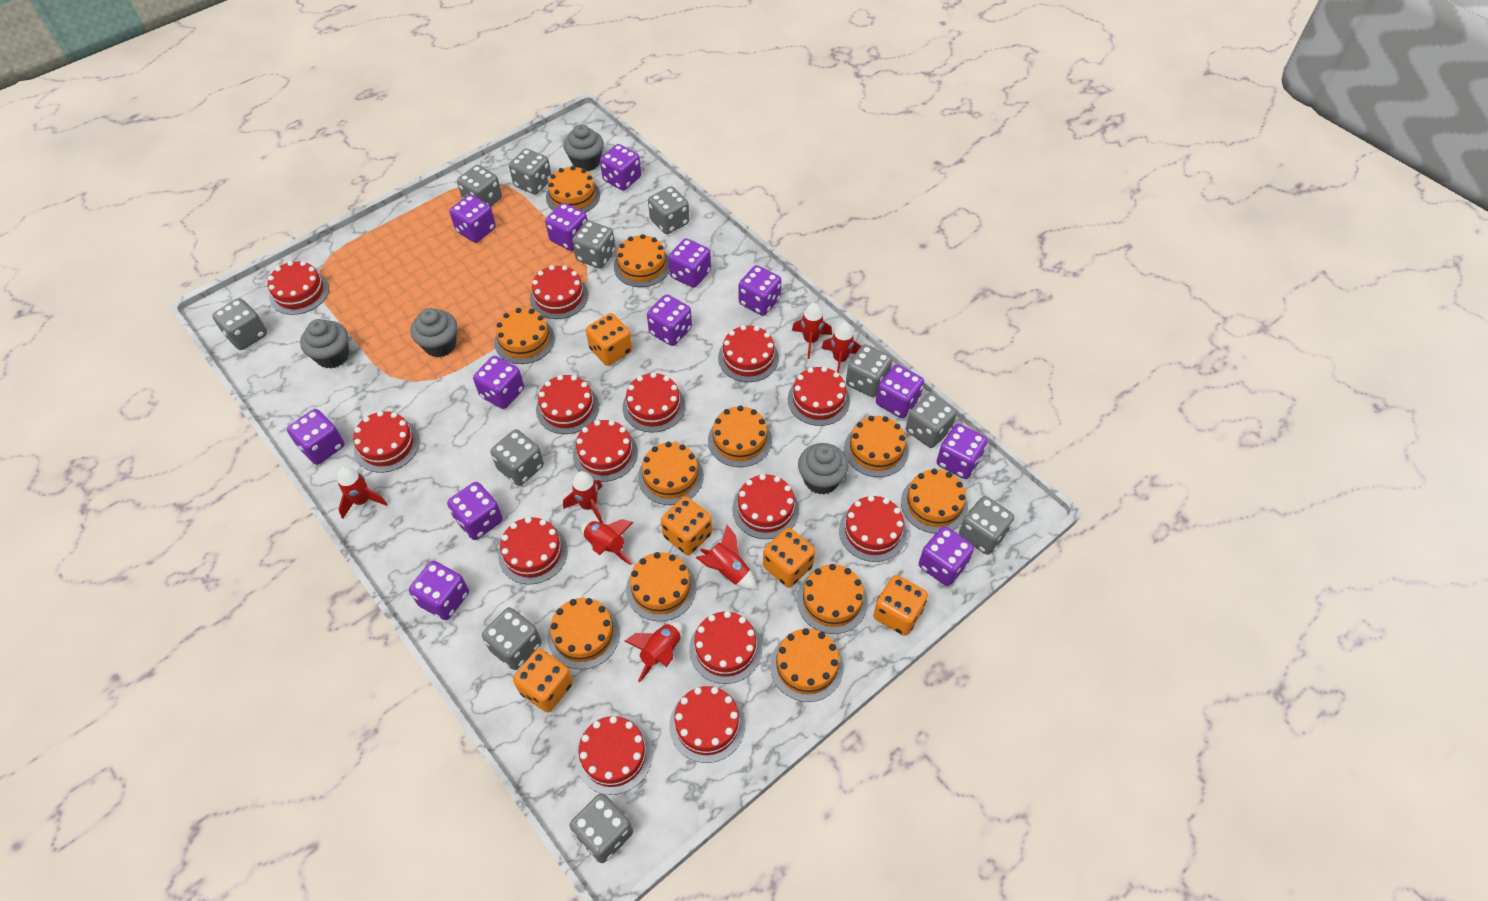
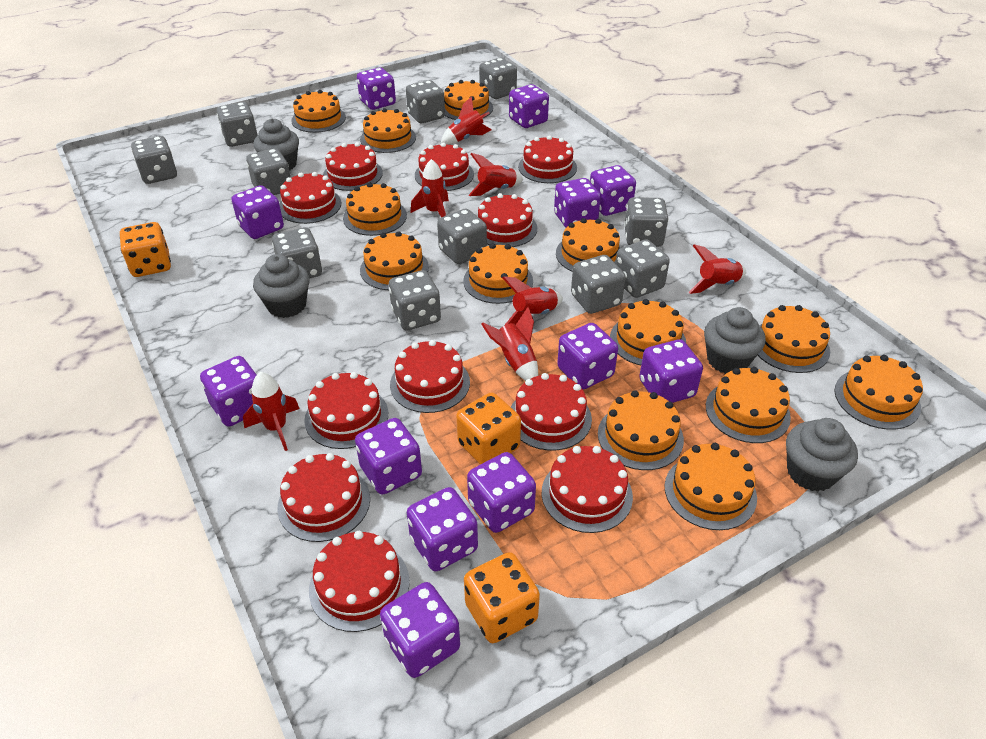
orange cake: 11 -> 13
orange dice: 5 -> 3
purple dice: 13 -> 12
red cake: 14 -> 11

